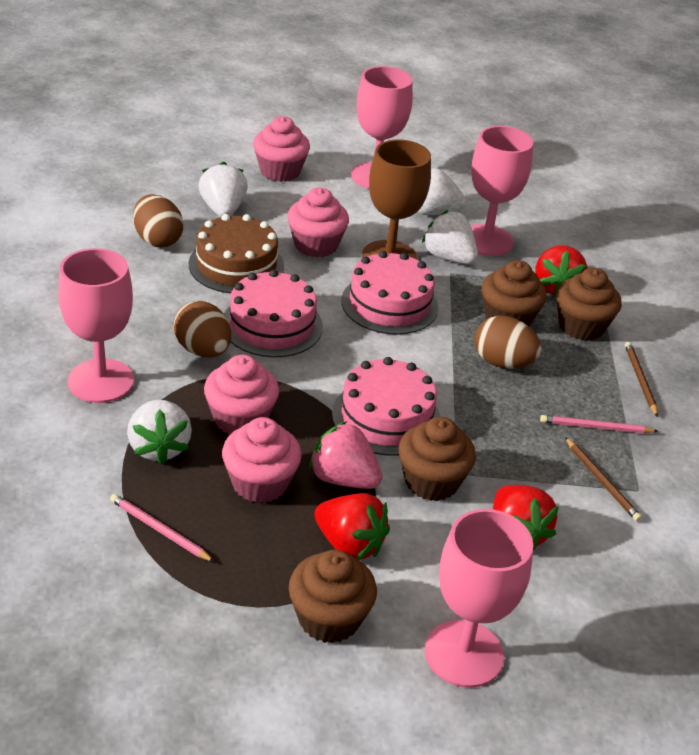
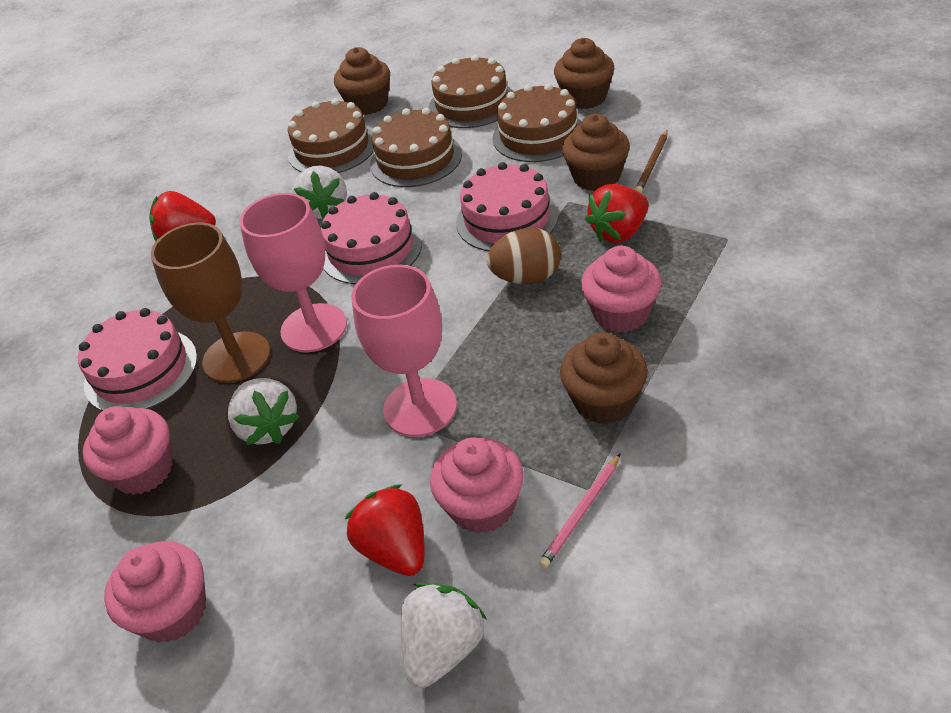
brown cake: 1 -> 4
brown egg: 3 -> 1
brown pencil: 2 -> 1
pink goblet: 4 -> 2
pink pencil: 2 -> 1
pink strawberry: 1 -> 0
white strawberry: 4 -> 3

